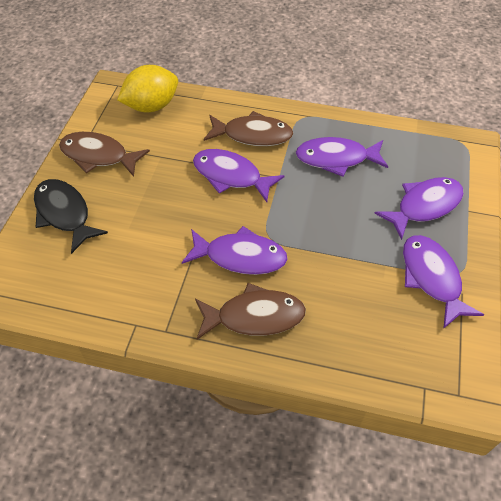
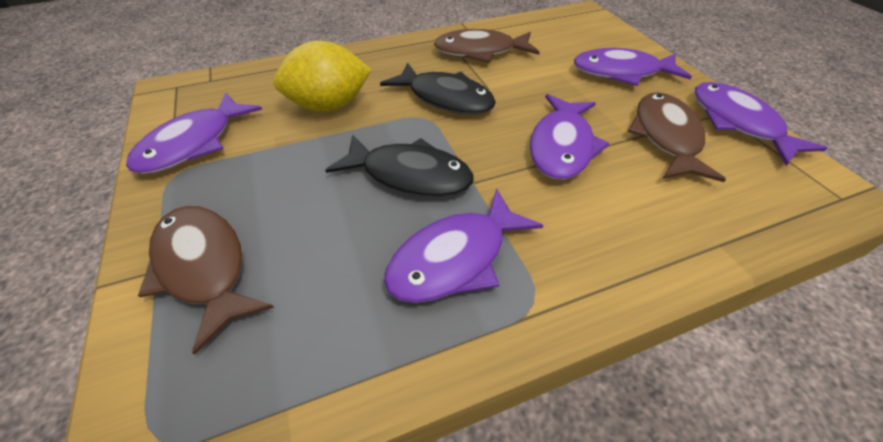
black fish: 1 -> 2

